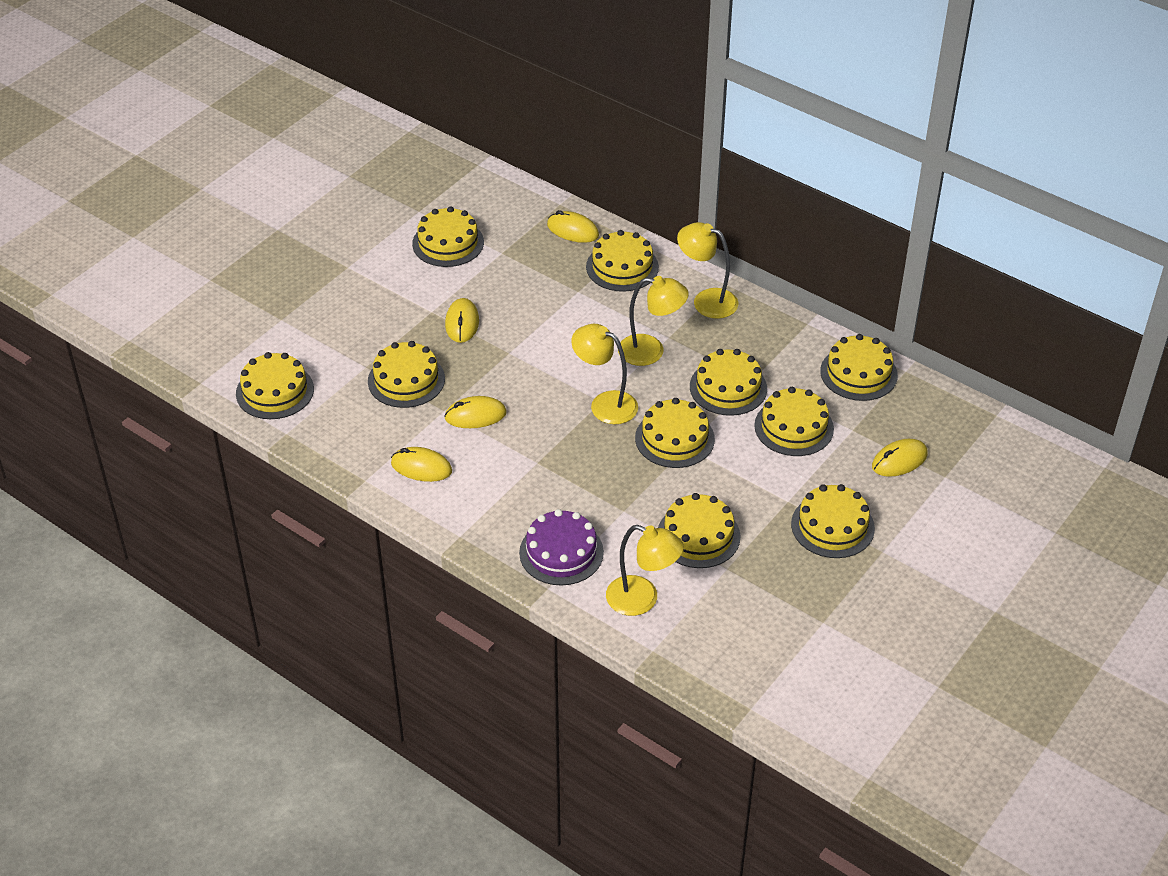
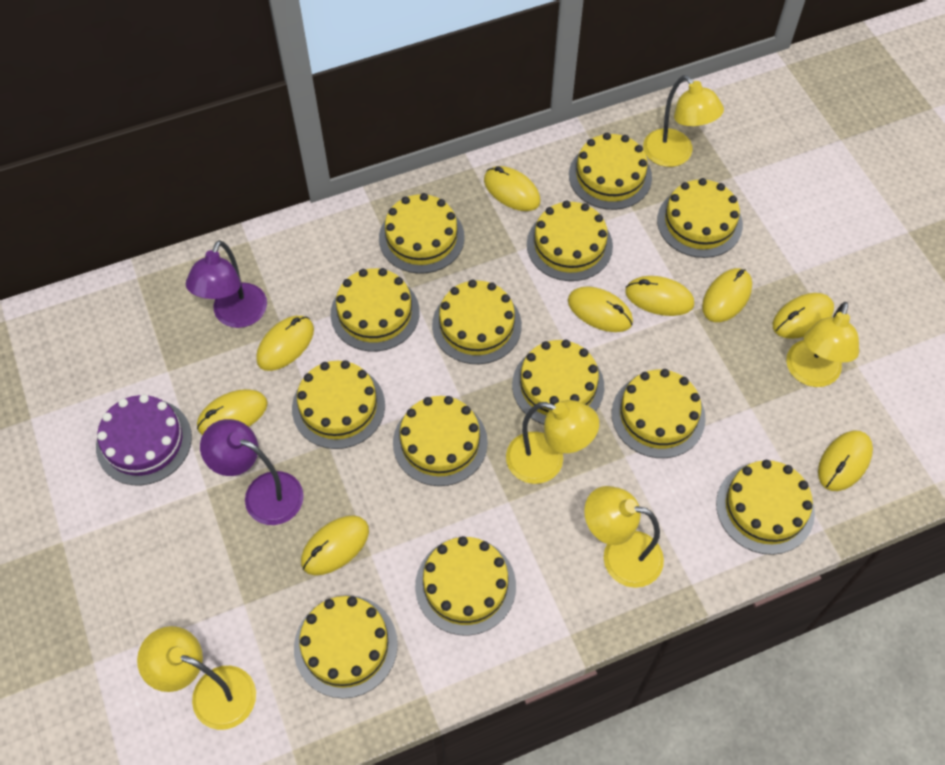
purple lamp: 0 -> 2
yellow cake: 10 -> 13
yellow lamp: 4 -> 5
yellow mouse: 5 -> 9

